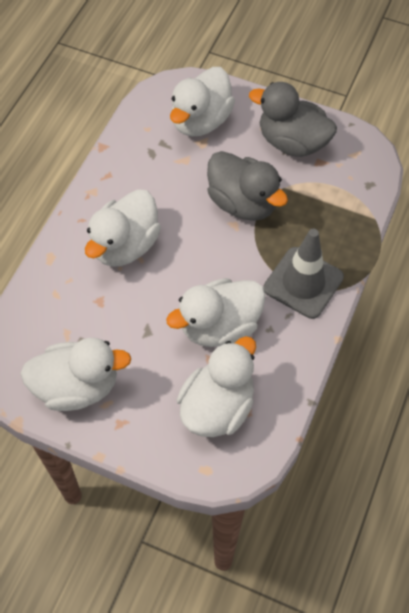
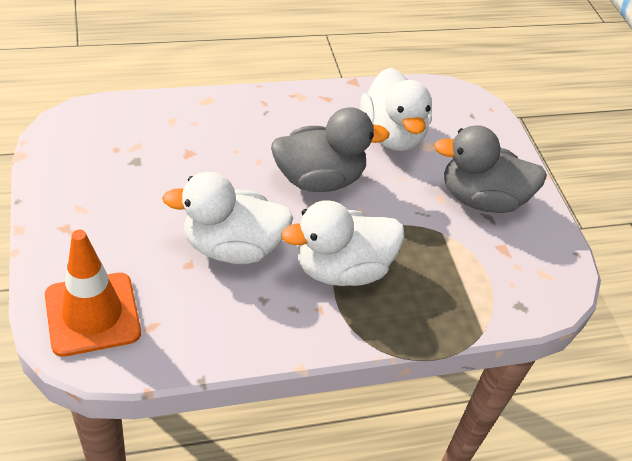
grey traffic cone: 1 -> 0
orange traffic cone: 0 -> 1
white duck: 5 -> 3

